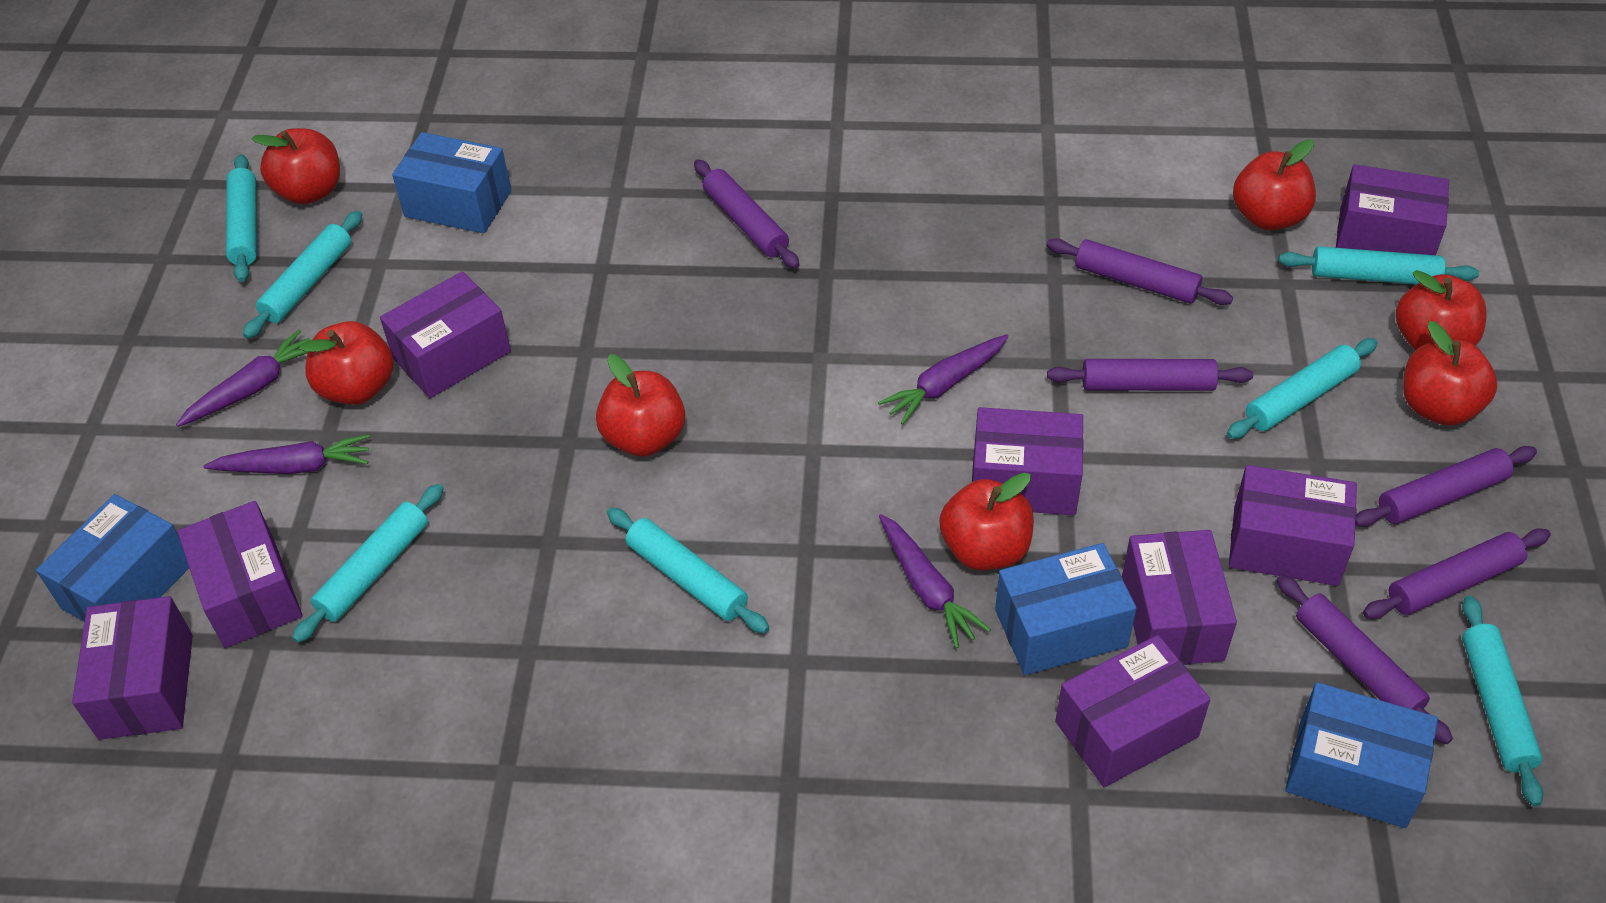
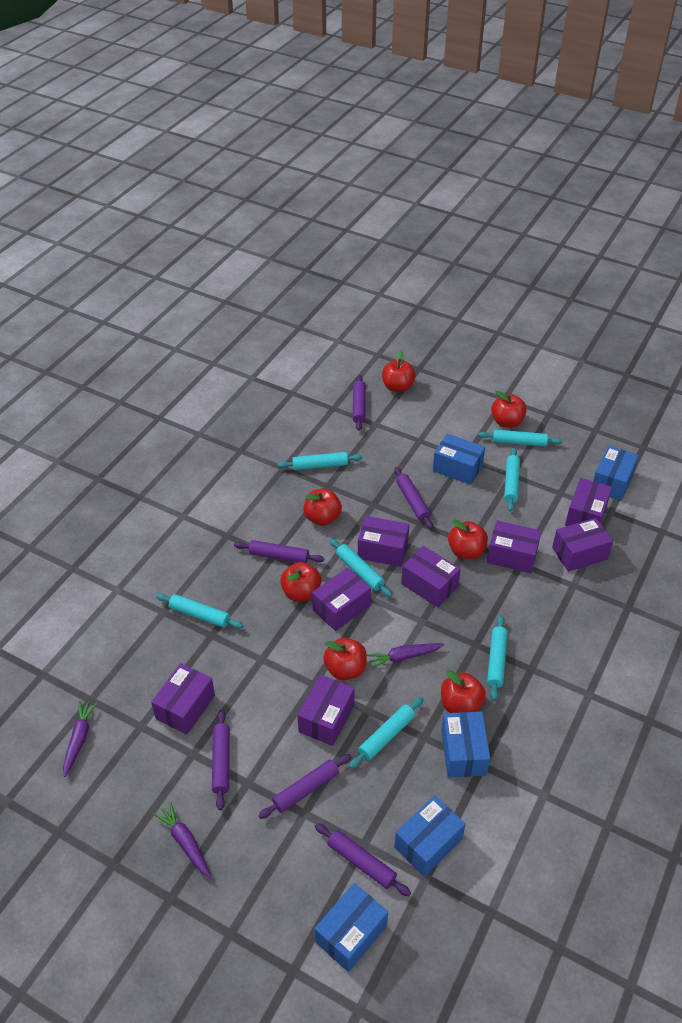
blue box: 4 -> 5
purple carrot: 4 -> 3

